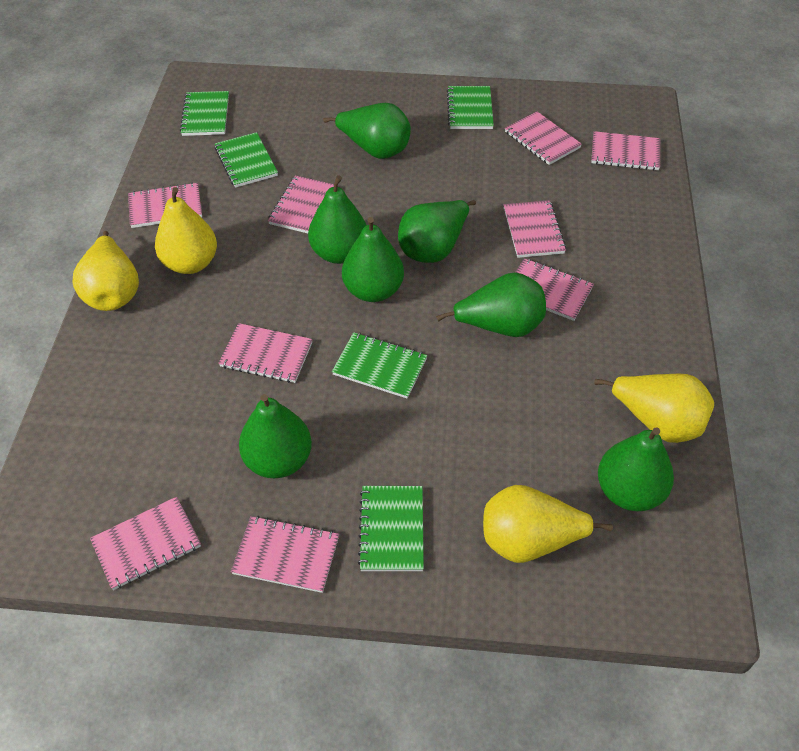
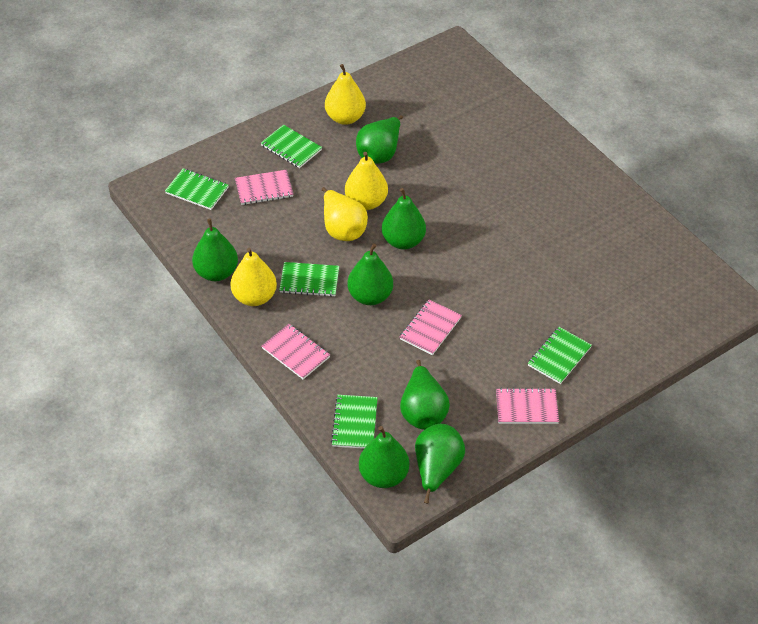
pink notebook: 9 -> 4

